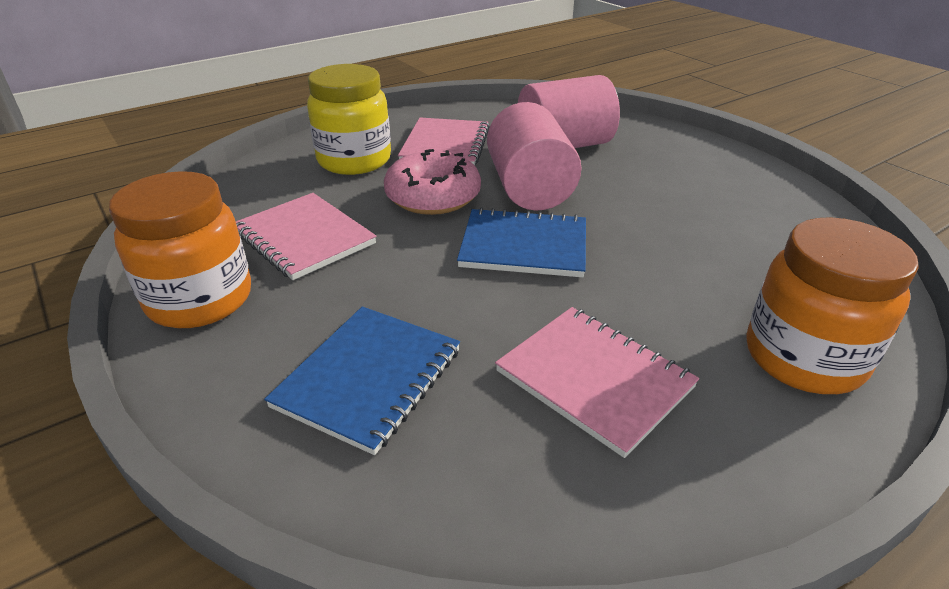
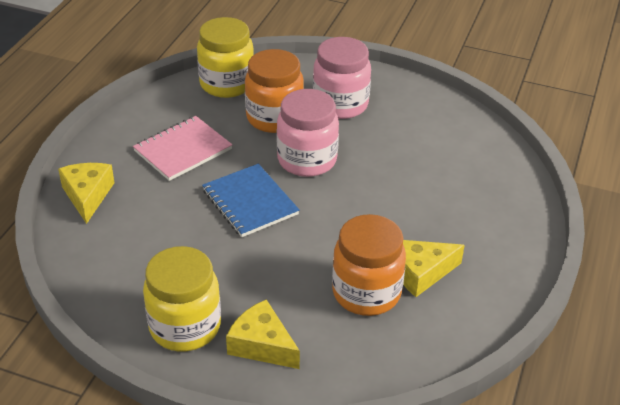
blue notebook: 2 -> 1
pink cylinder: 2 -> 0
pink donut: 1 -> 0
pink jar: 0 -> 2
pink notebook: 3 -> 1
yellow cheese: 0 -> 3
yellow jar: 1 -> 2

